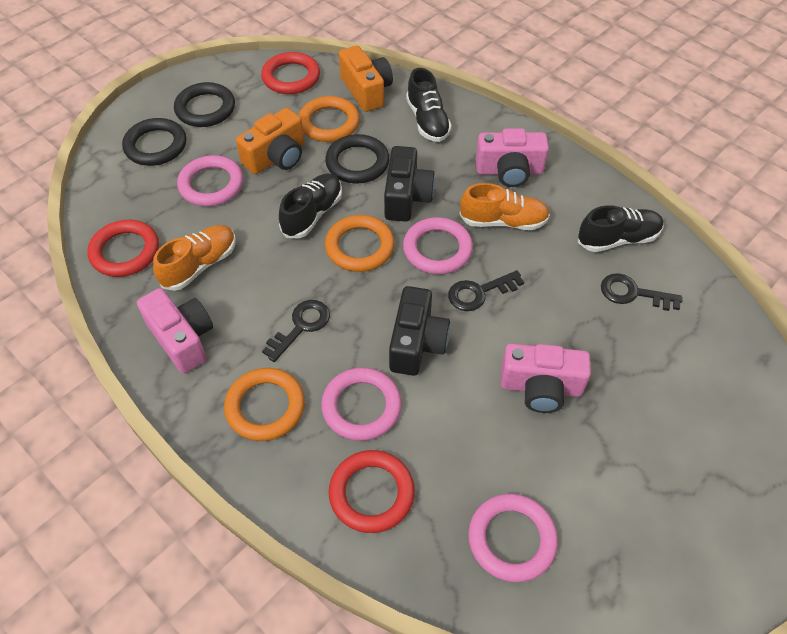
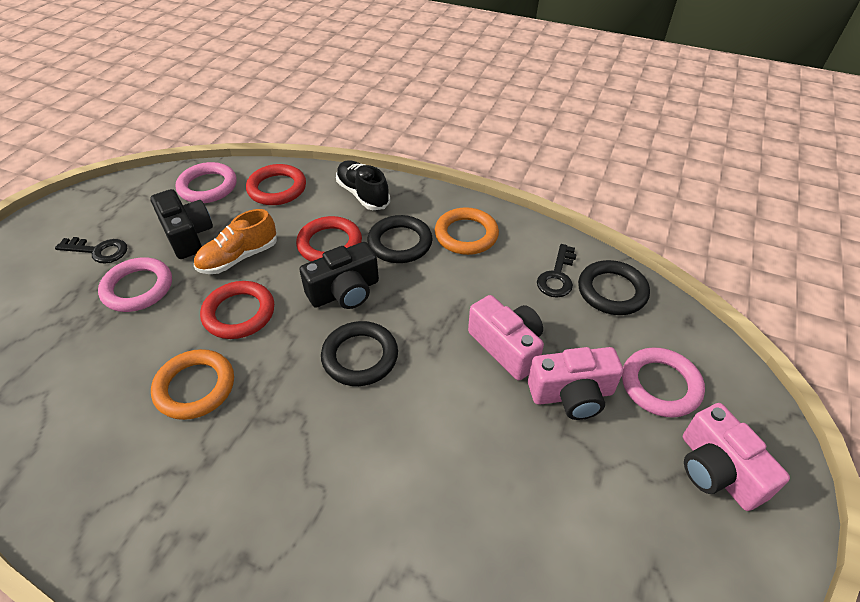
black key: 3 -> 2
black shoe: 3 -> 1
orange camera: 2 -> 0
orange ring: 3 -> 2
orange shoe: 2 -> 1
pink ring: 4 -> 3

